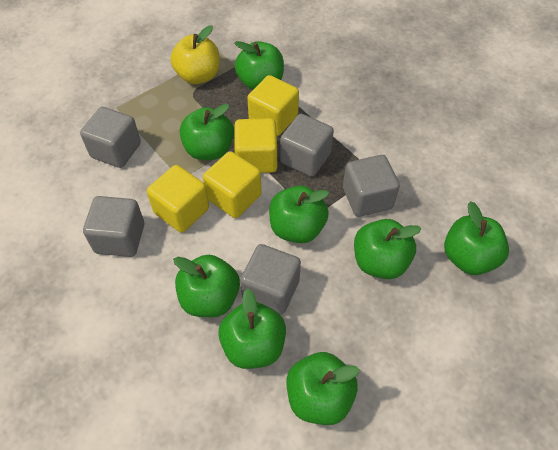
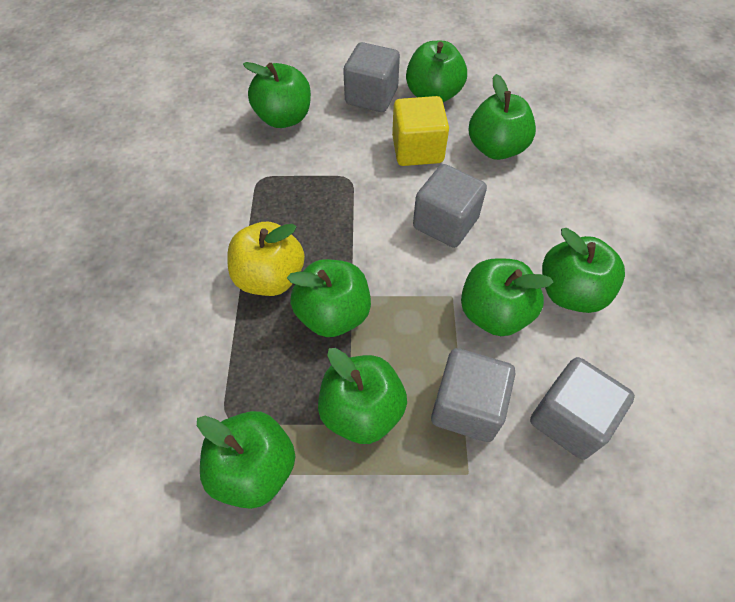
grey cube: 5 -> 4
yellow cube: 4 -> 1

